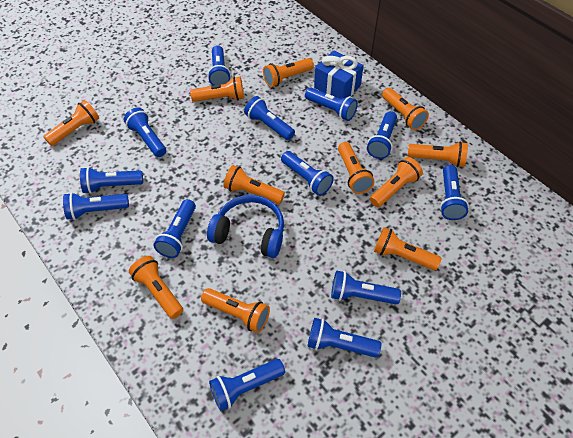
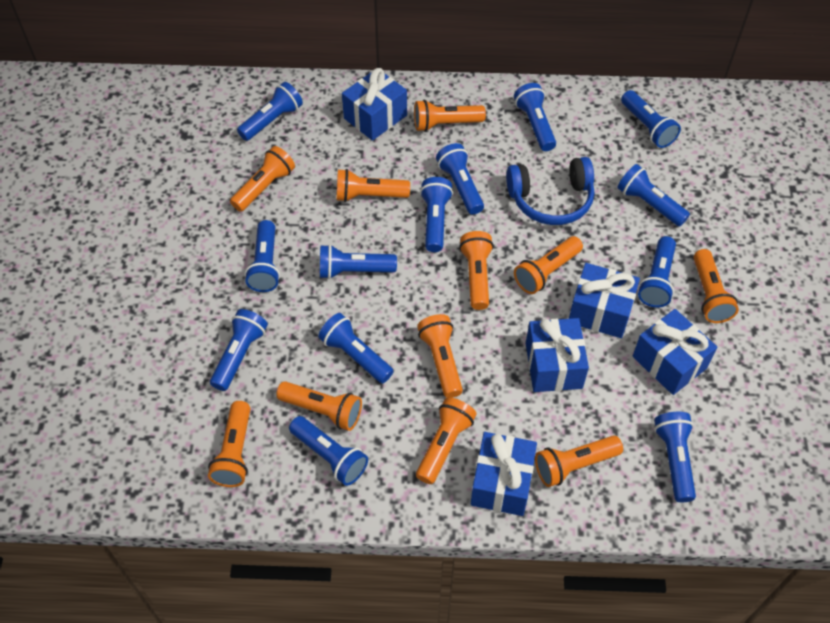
blue gift: 1 -> 5

